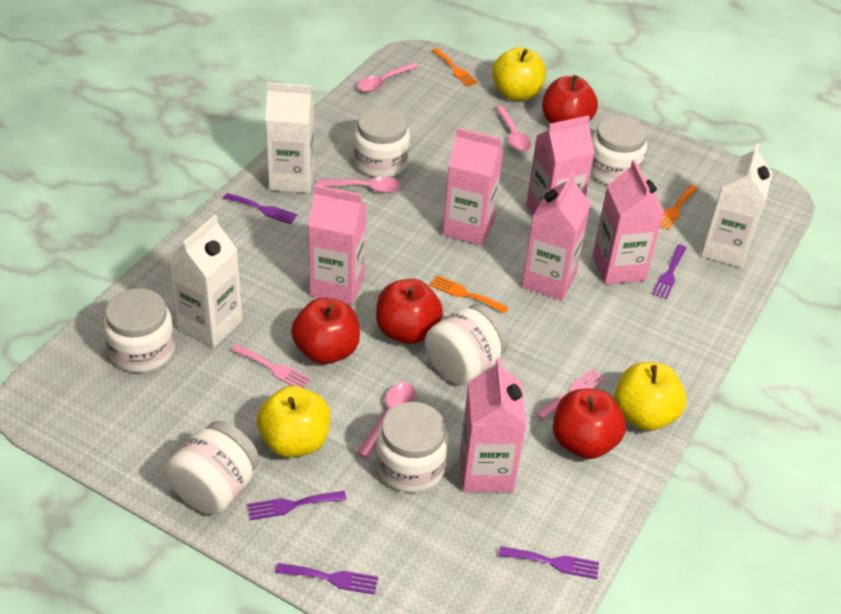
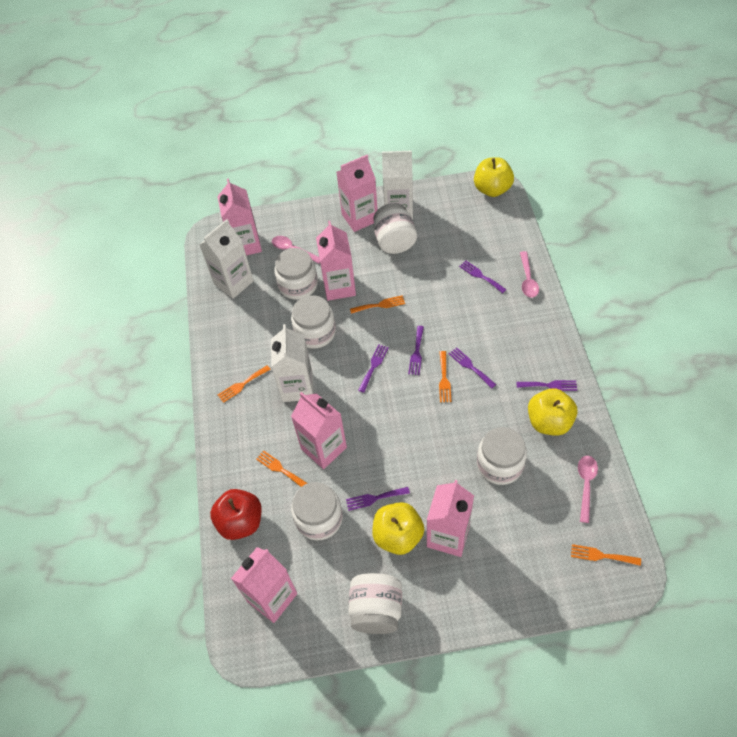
orange fork: 3 -> 5
pink fork: 2 -> 0
pink spoon: 4 -> 3
purple fork: 5 -> 6
red apple: 4 -> 1

